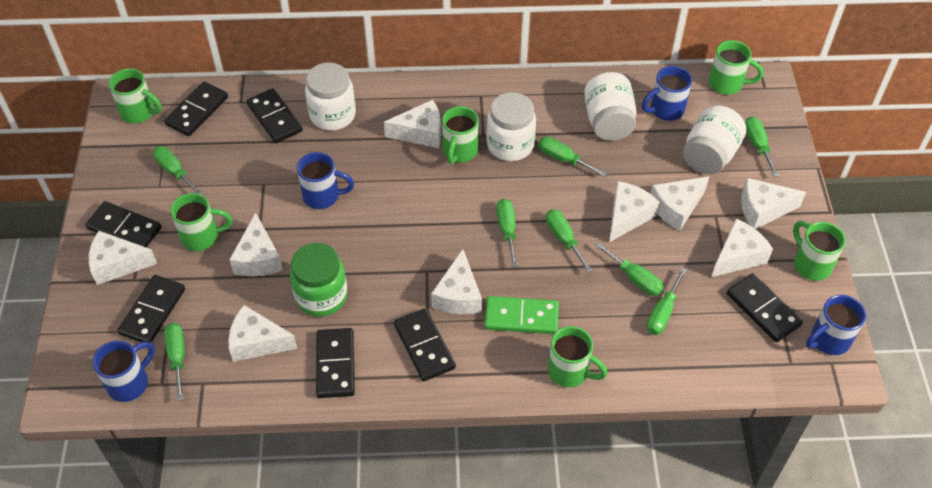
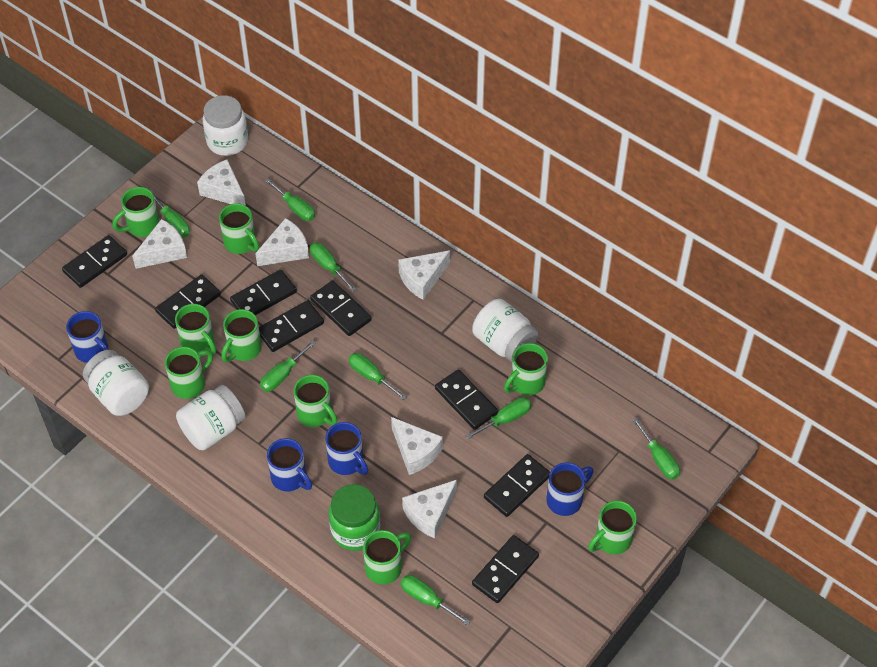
black domino: 7 -> 8
green domino: 1 -> 0
green mug: 6 -> 9
white cheese: 9 -> 6

